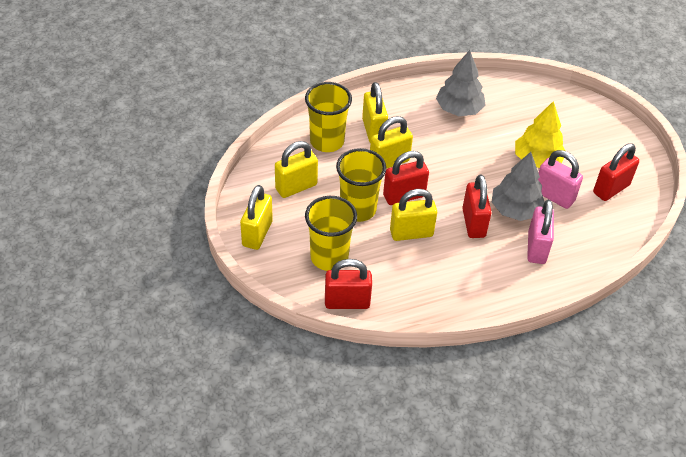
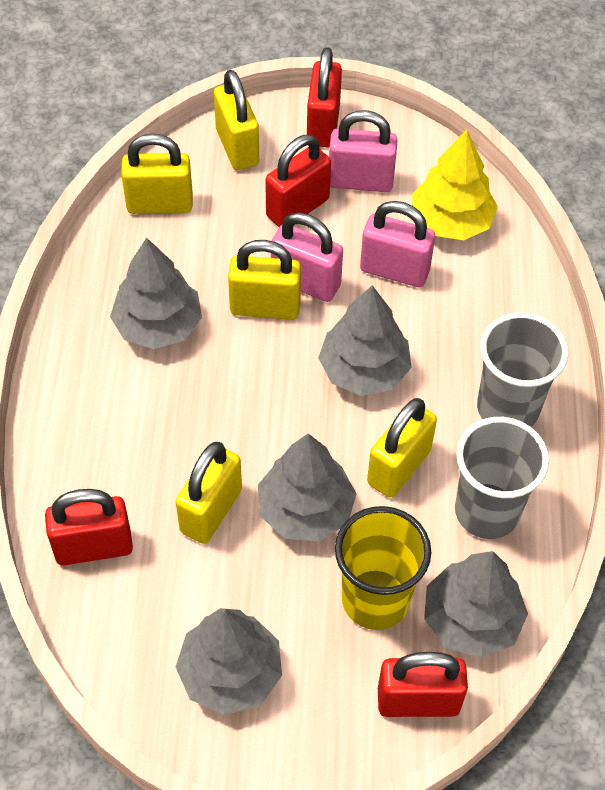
grey cup: 0 -> 2
grey tree: 2 -> 5
pink padlock: 2 -> 3
yellow cup: 3 -> 1

